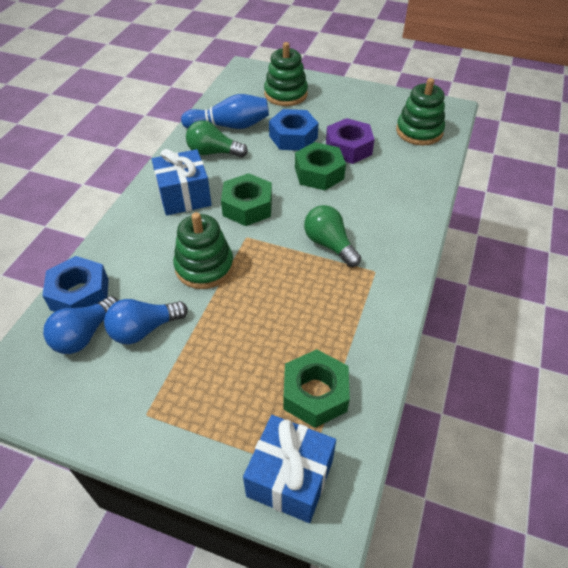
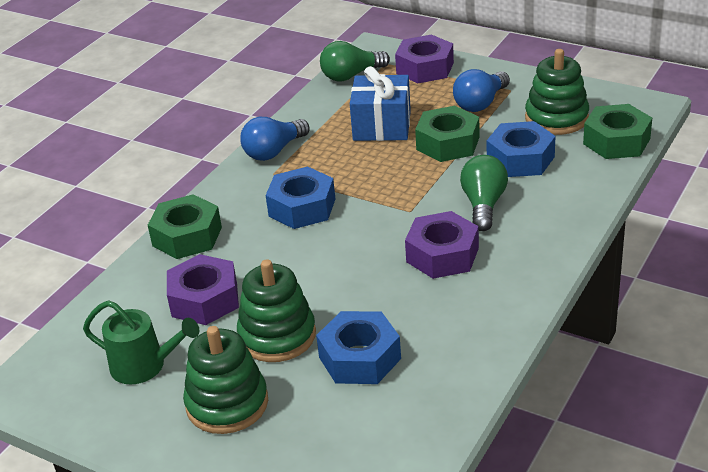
blue bowling pin: 1 -> 0
blue gift: 2 -> 1
blue nut: 2 -> 3
green watering can: 0 -> 1
purple nut: 1 -> 3

